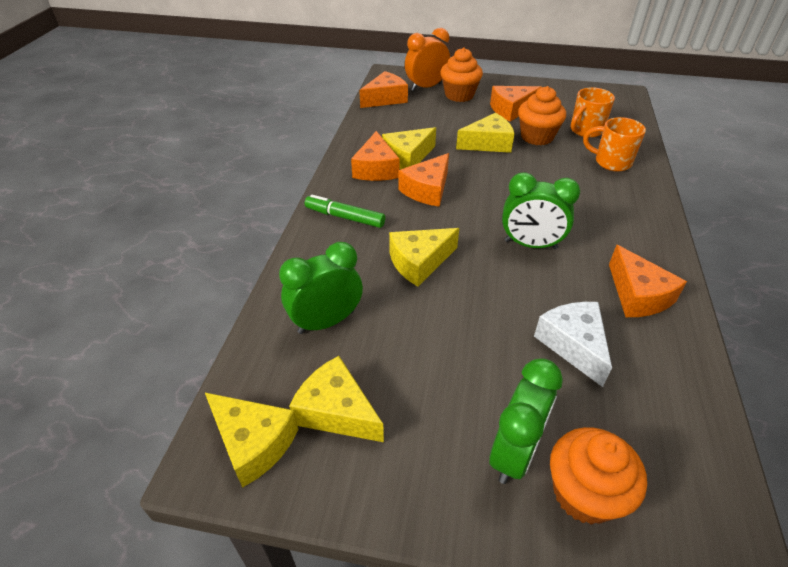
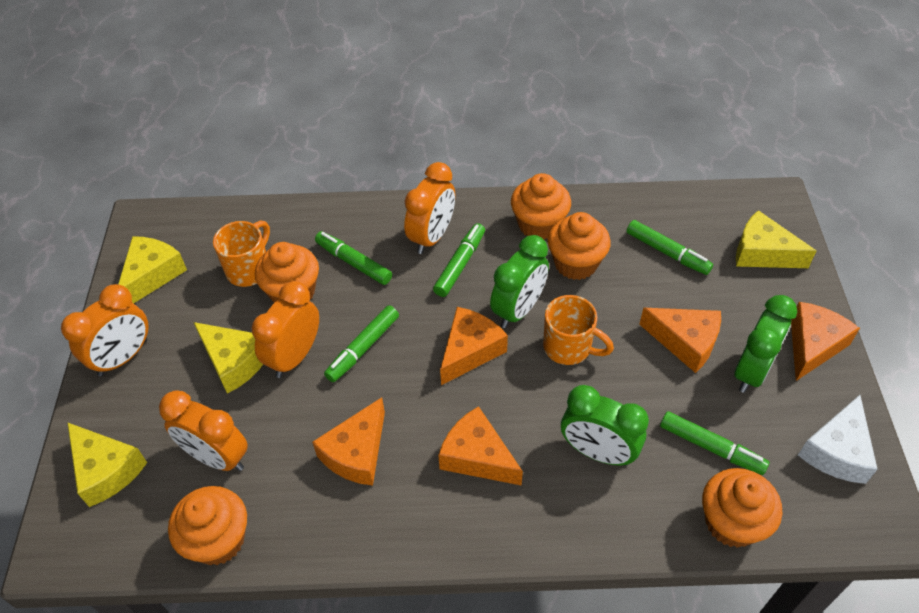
green marker: 1 -> 5
orange clock: 1 -> 4
orange cupcake: 3 -> 5
yellow cheese: 5 -> 4

